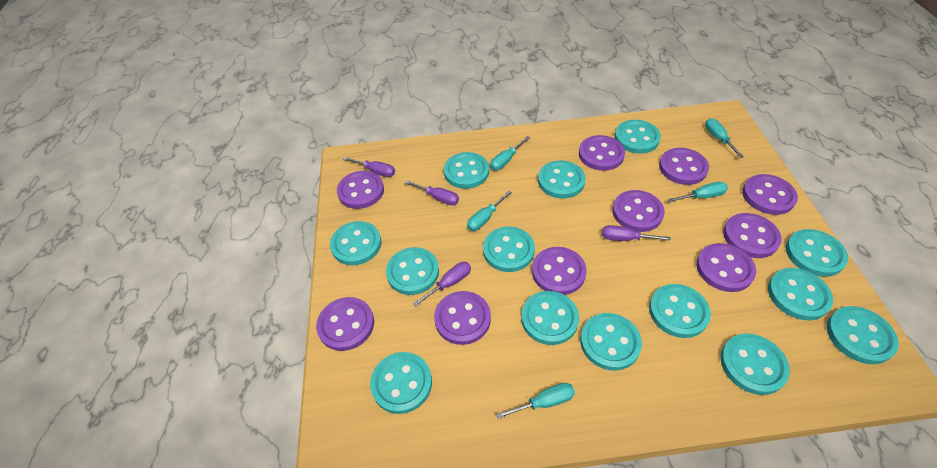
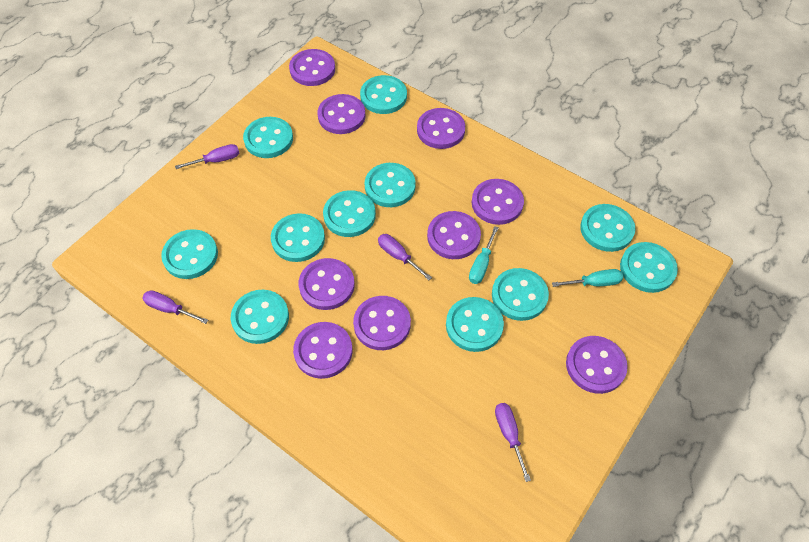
purple button: 10 -> 9
turquoise button: 14 -> 11
turquoise screwdriver: 5 -> 2

